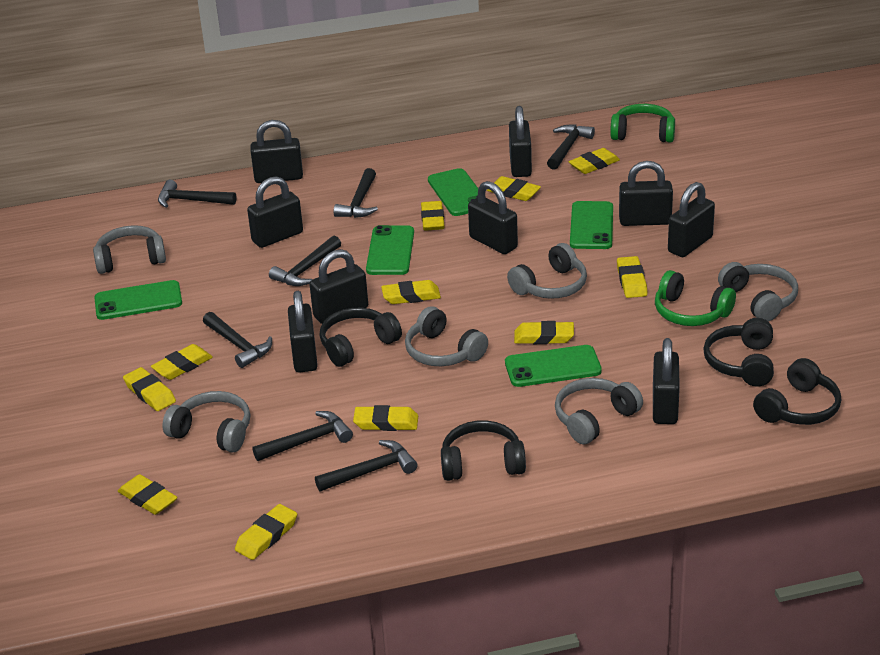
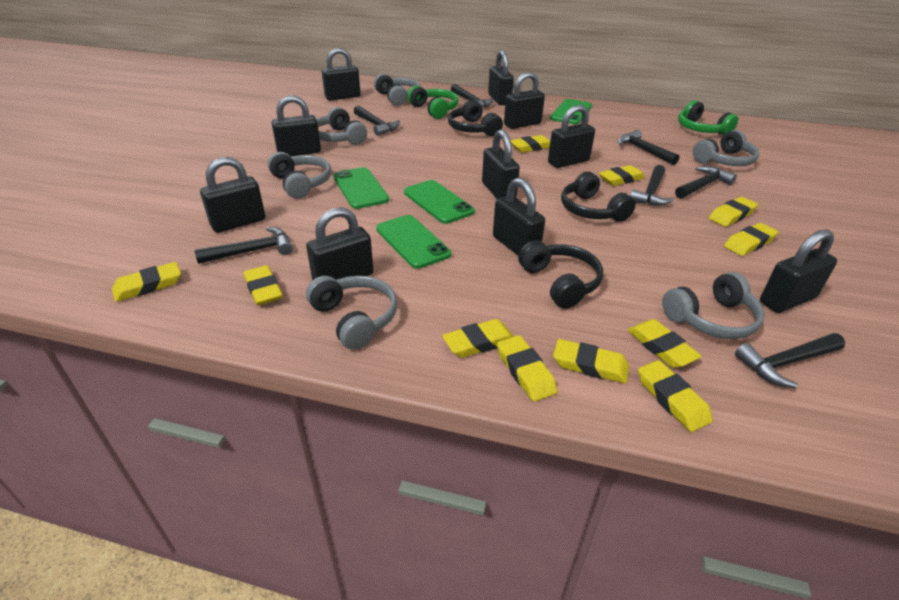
black headphones: 4 -> 3
black padlock: 9 -> 10
green phone: 5 -> 4

